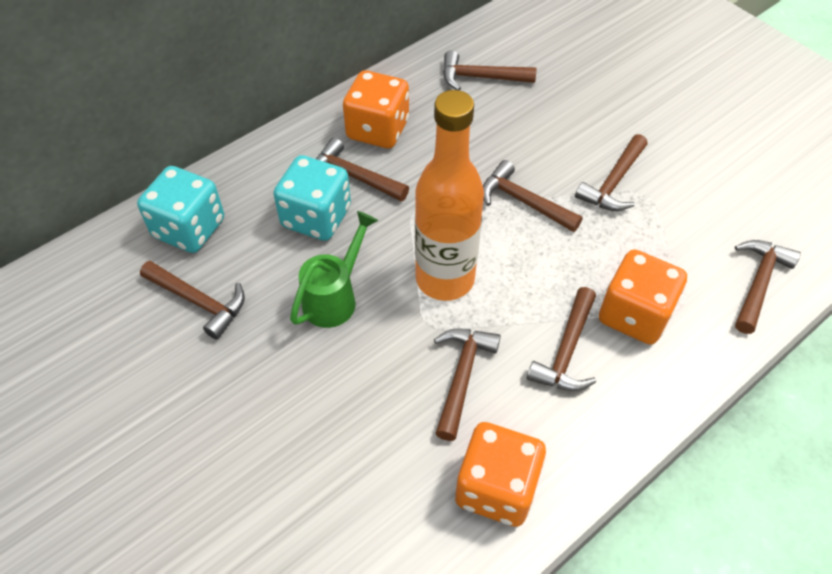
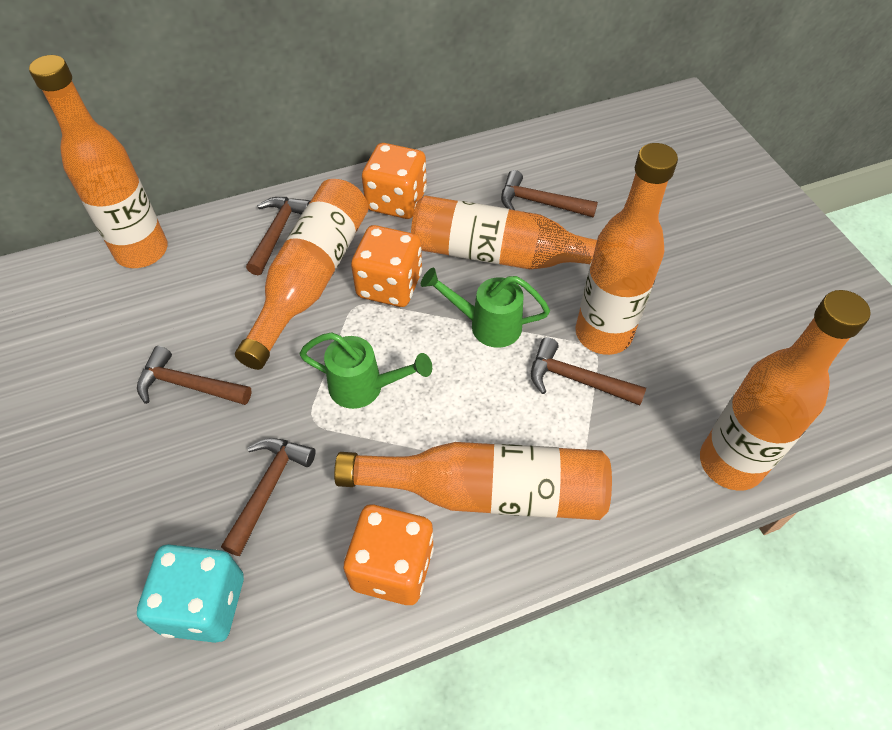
brown hammer: 8 -> 5
green watering can: 1 -> 2
orange bottle: 1 -> 6
turquoise dice: 2 -> 1

